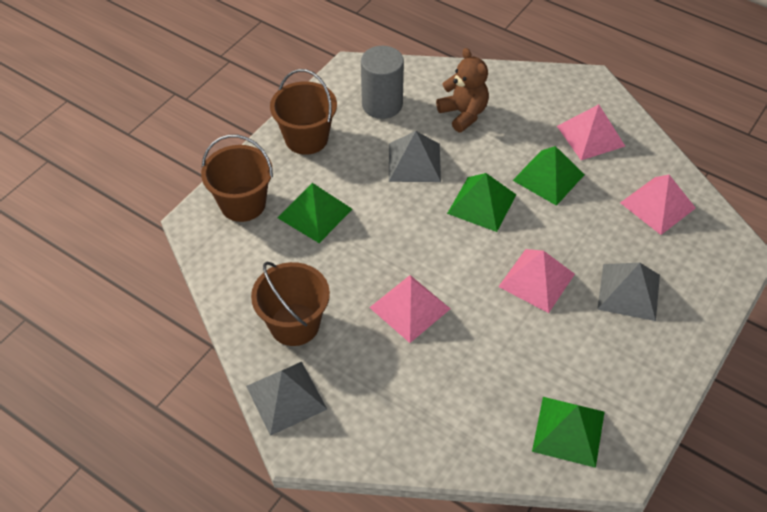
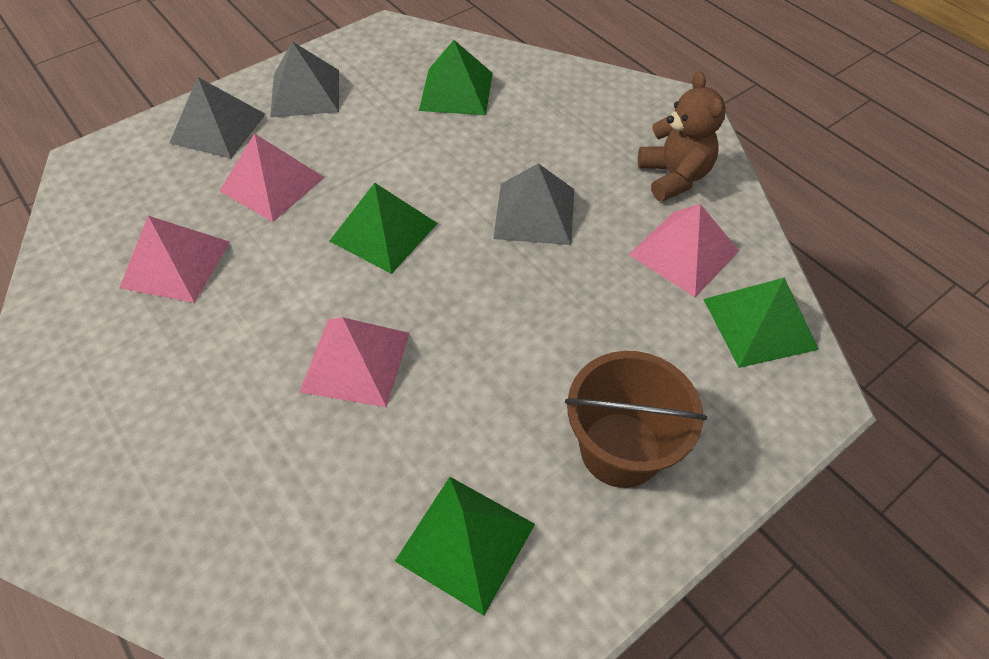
brown bucket: 3 -> 1
grey cylinder: 1 -> 0

